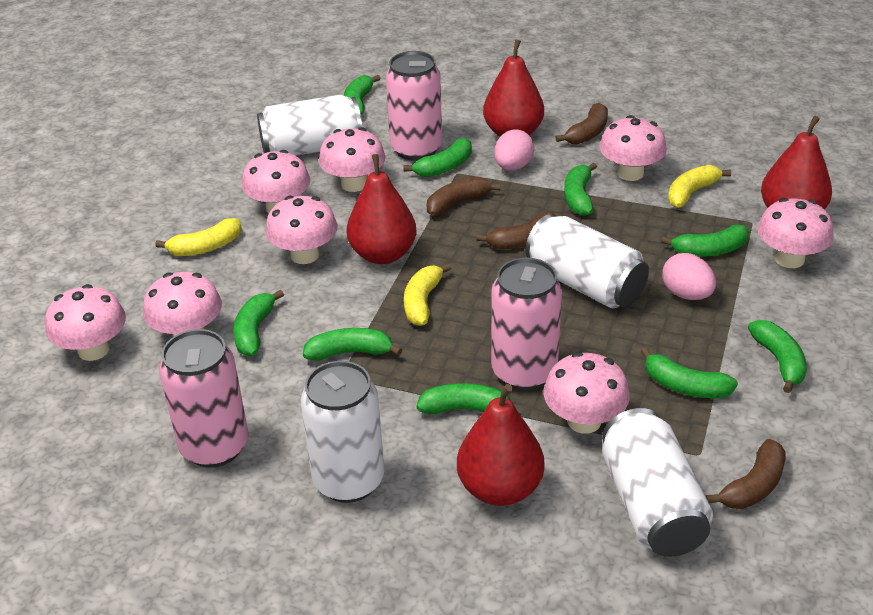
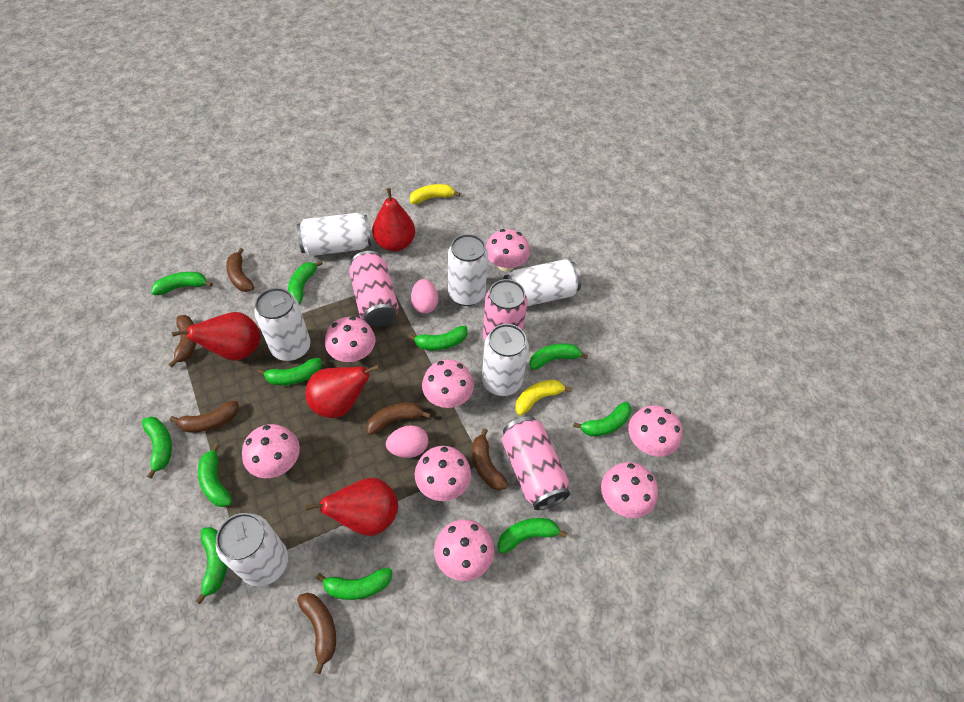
brown banana: 4 -> 6
green banana: 9 -> 11
white can: 4 -> 6
yellow banana: 3 -> 2

